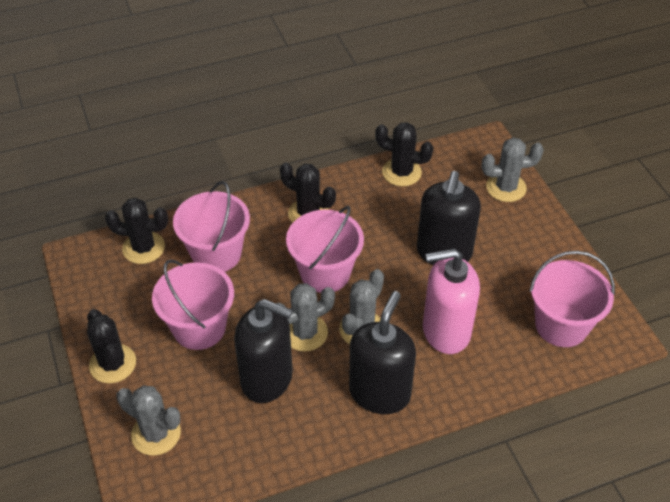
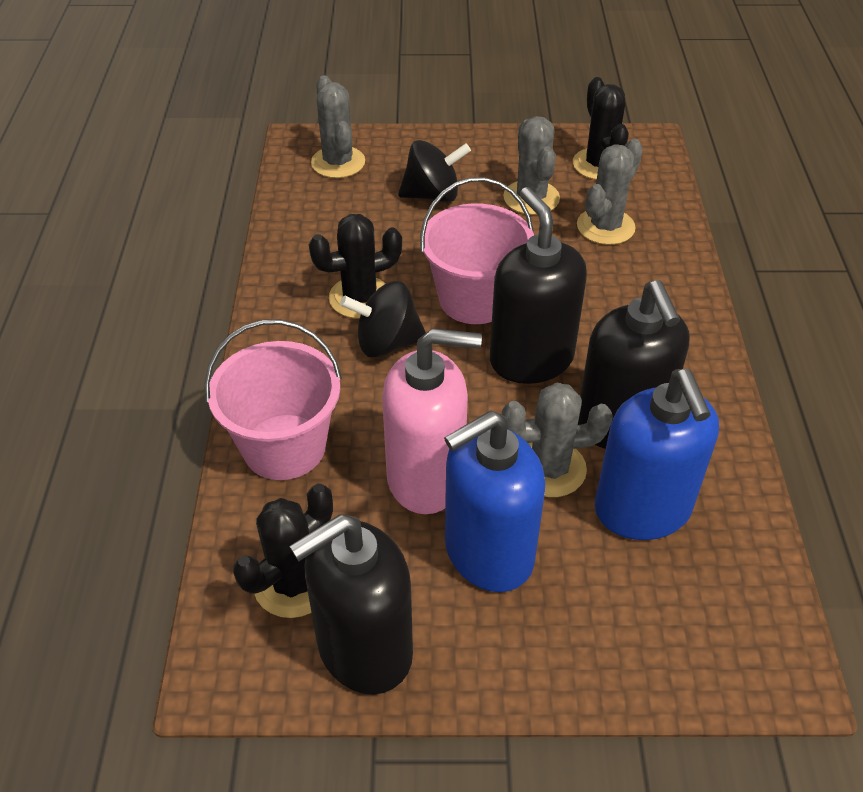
black cactus: 4 -> 3
black spinning top: 0 -> 2
blue soap dispenser: 0 -> 2
pink bucket: 4 -> 2

